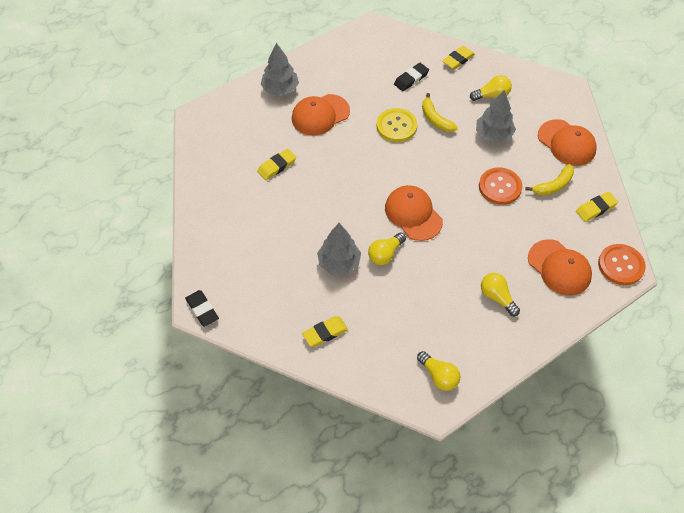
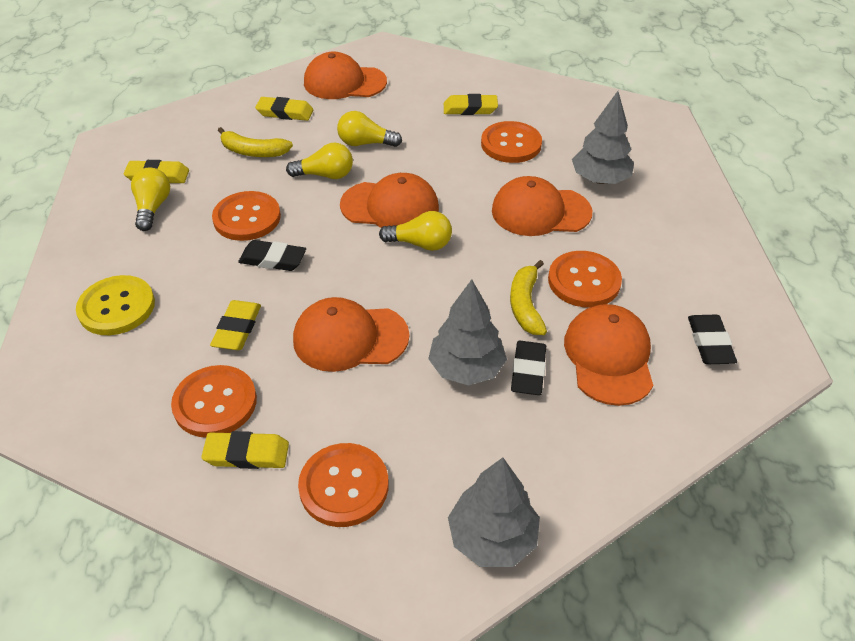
black eraser: 2 -> 3
orange button: 2 -> 5
orange cap: 4 -> 5
yellow eraser: 4 -> 5

